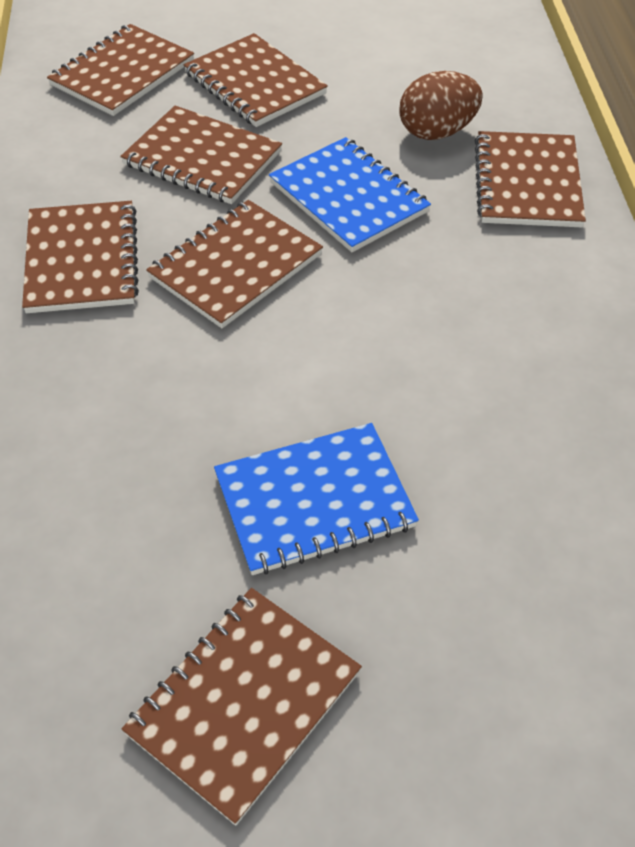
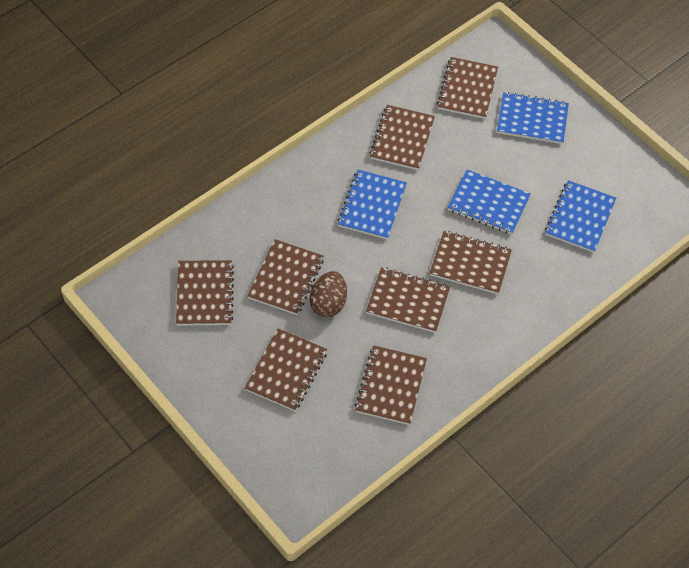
blue notebook: 2 -> 4
brown notebook: 7 -> 8

